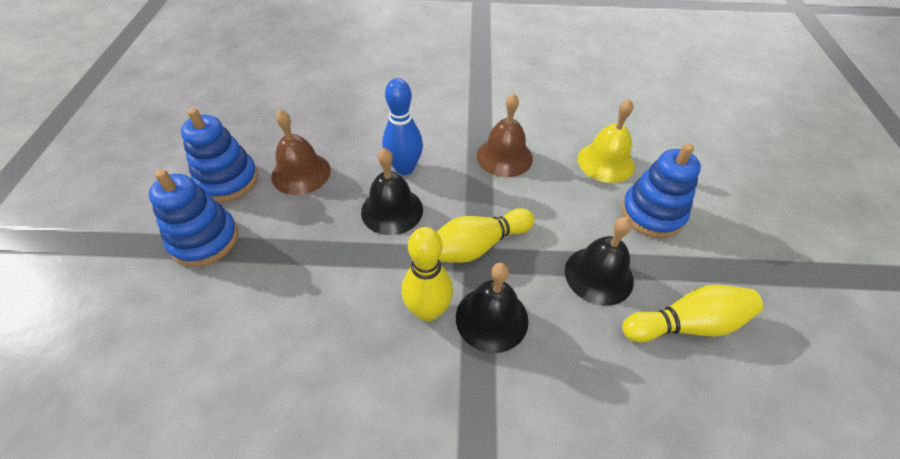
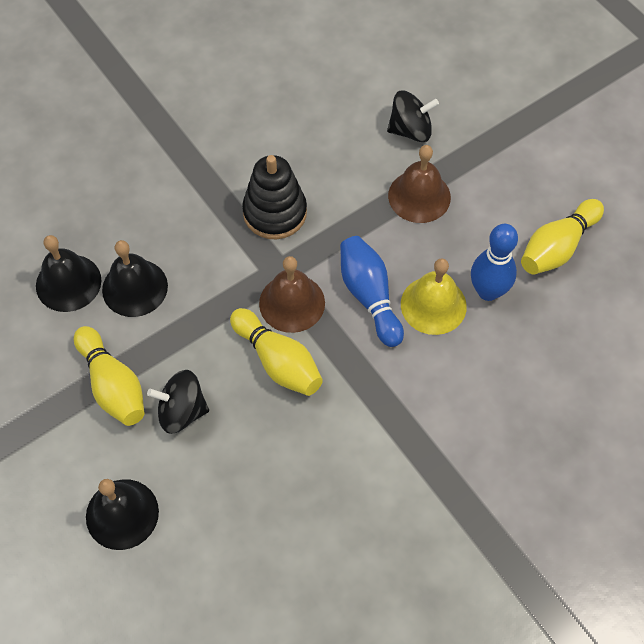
black spinning top: 0 -> 2
black stacking toy: 0 -> 1
blue bowling pin: 1 -> 2
blue stacking toy: 3 -> 0

